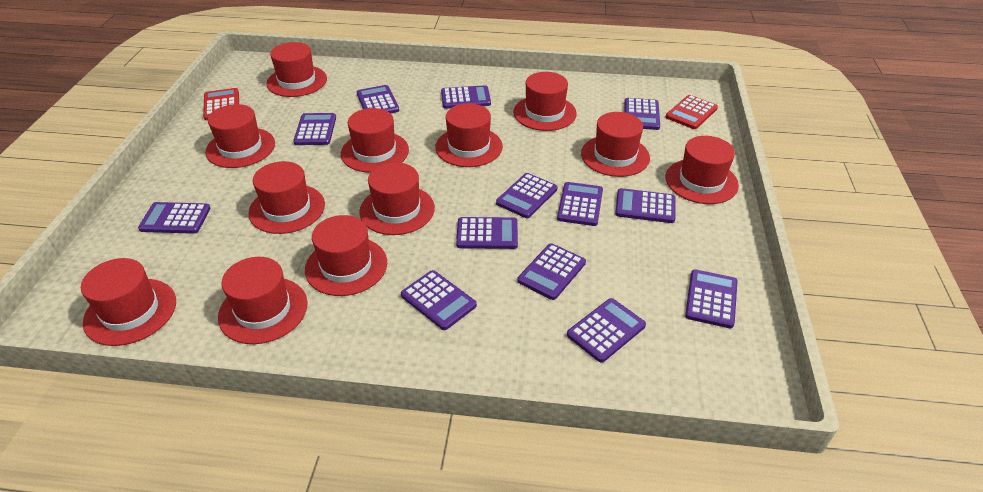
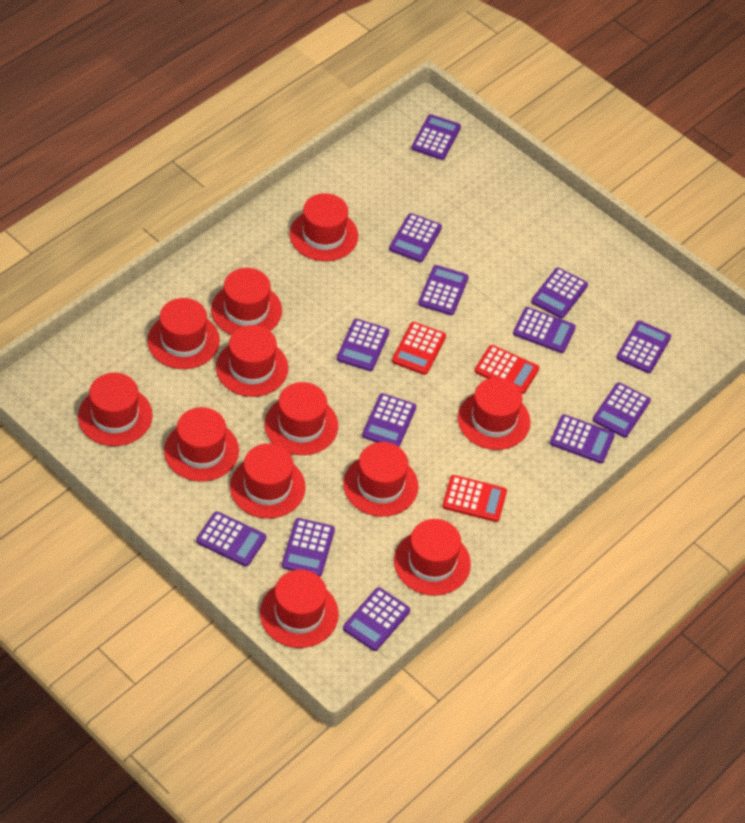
red calculator: 2 -> 3

